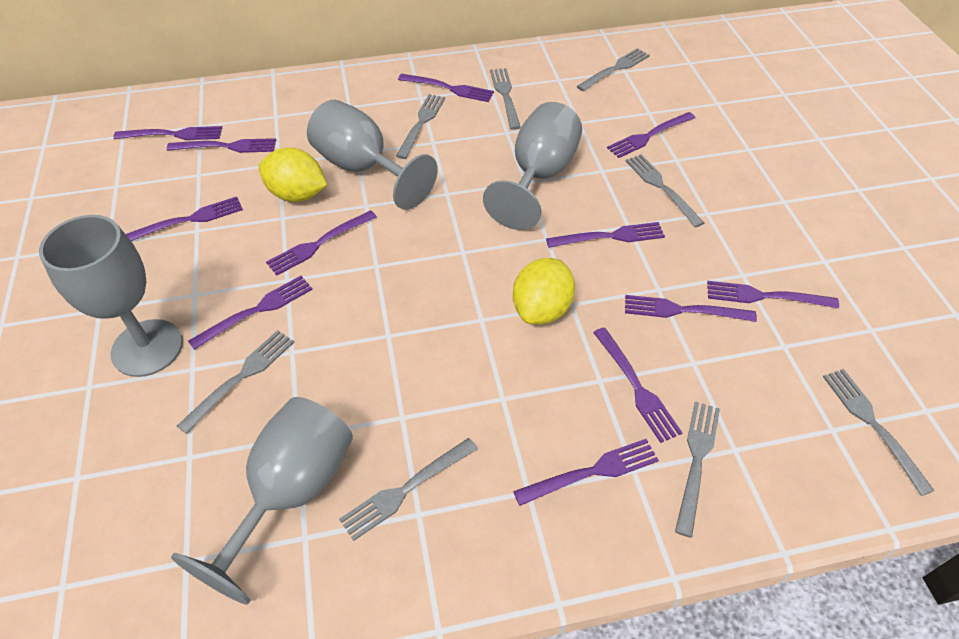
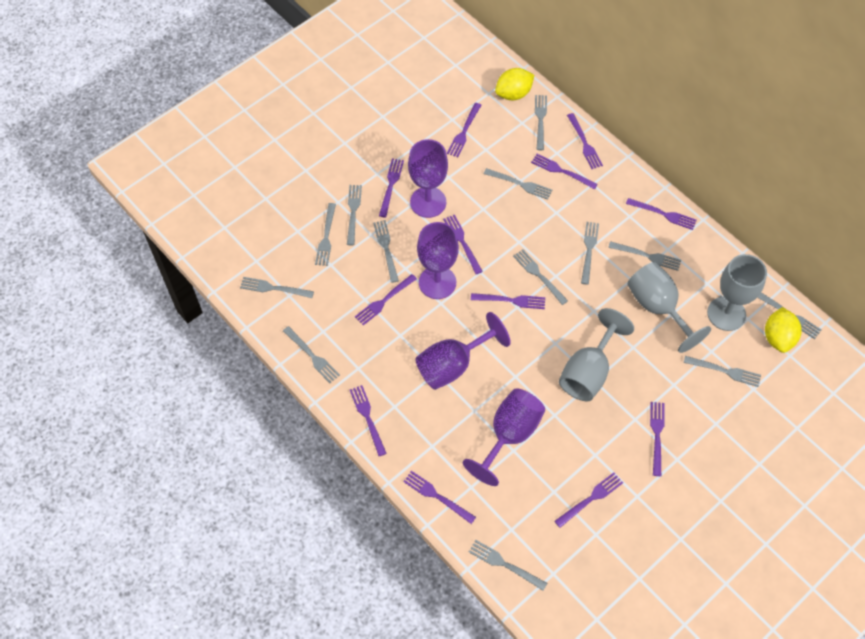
grey fork: 8 -> 13
grey goblet: 4 -> 3
purple goblet: 0 -> 4

